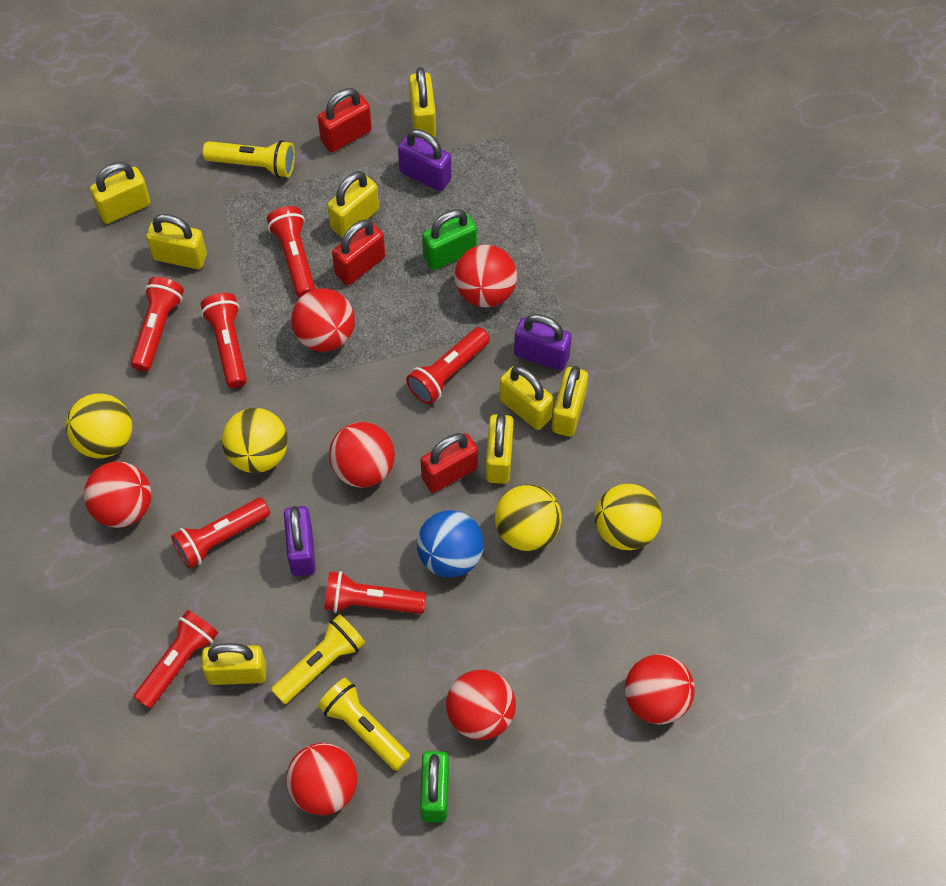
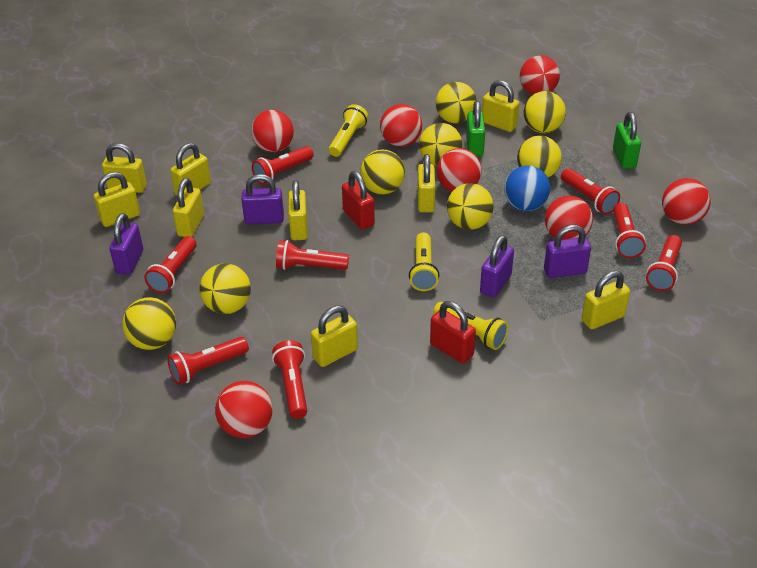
purple padlock: 3 -> 4
red flashlight: 7 -> 8
red padlock: 3 -> 2
yellow ball: 4 -> 8
yellow padlock: 8 -> 9

